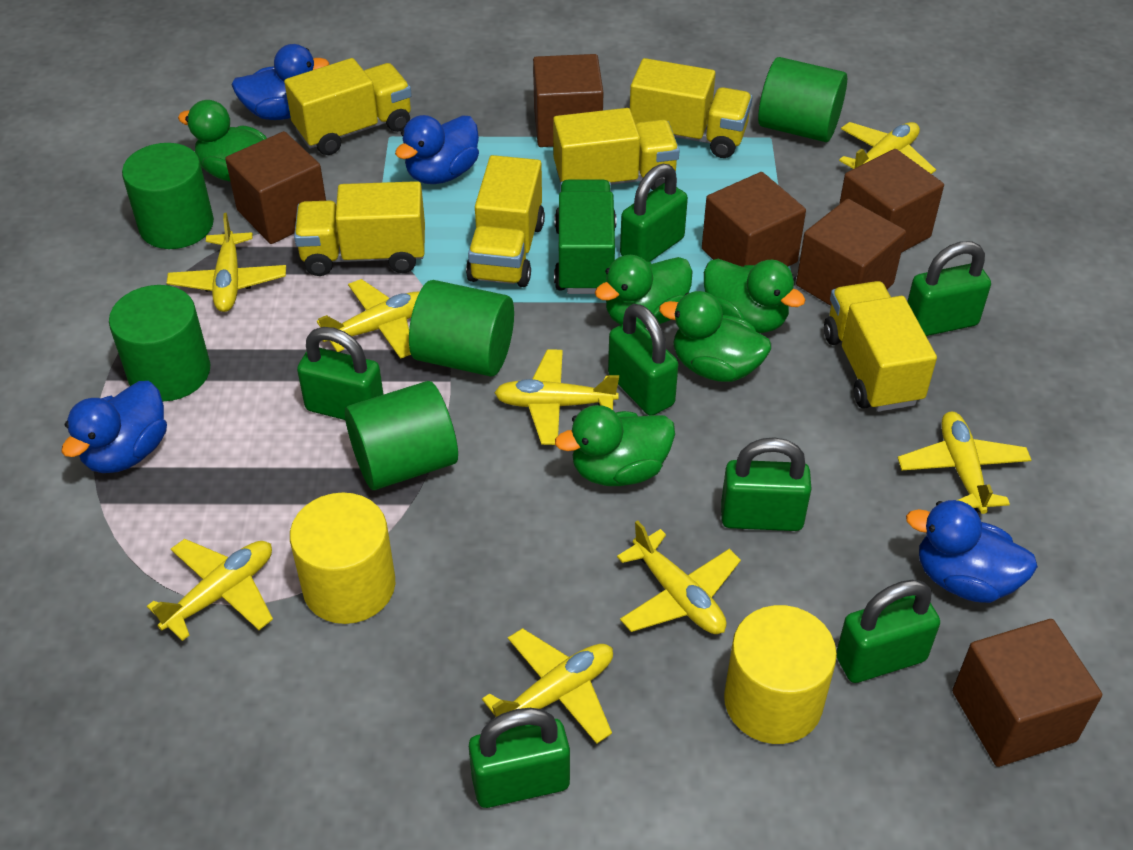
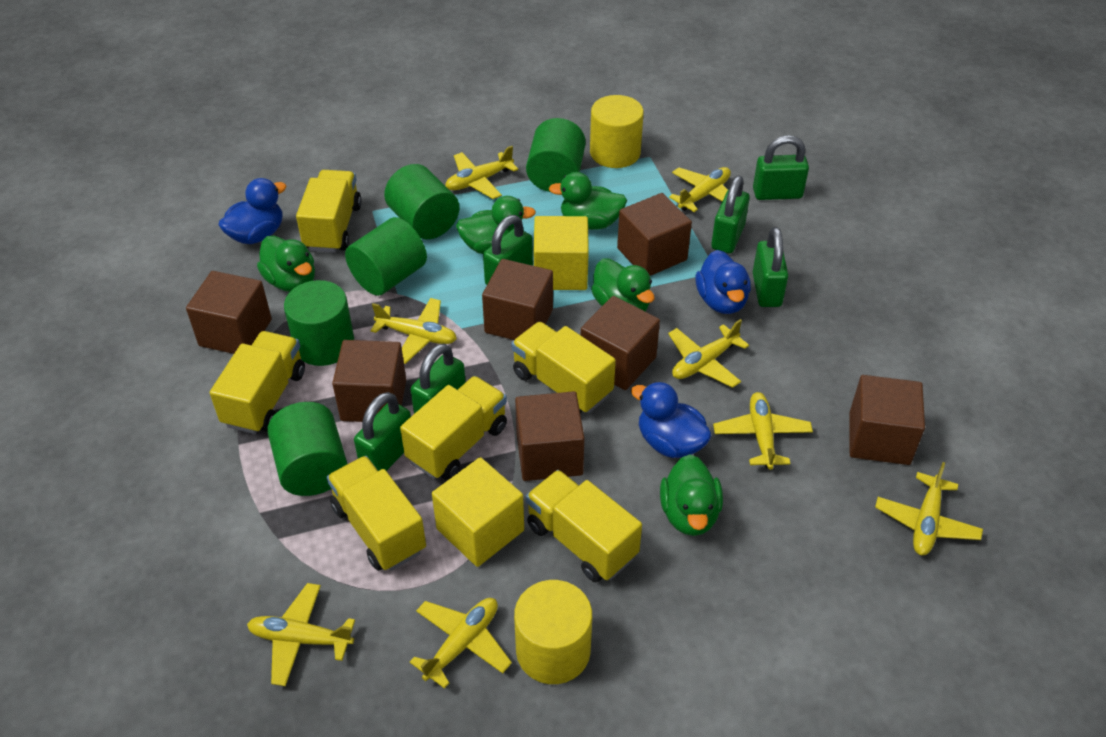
blue duck: 4 -> 3
brown cube: 6 -> 7
green padlock: 7 -> 6
green truck: 1 -> 0
yellow cube: 0 -> 2

